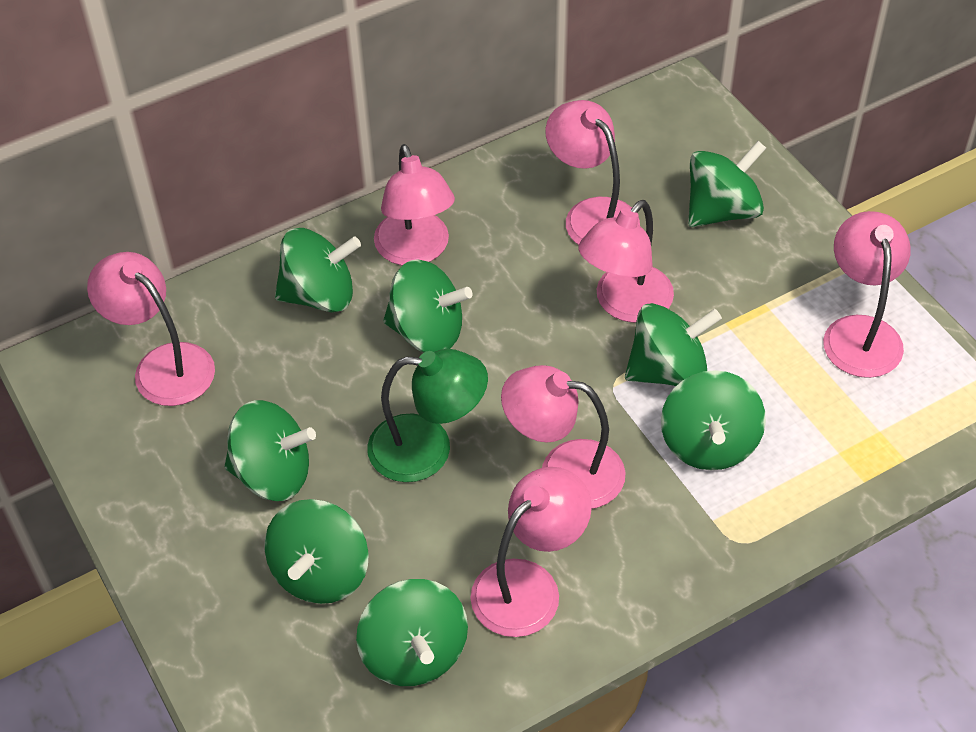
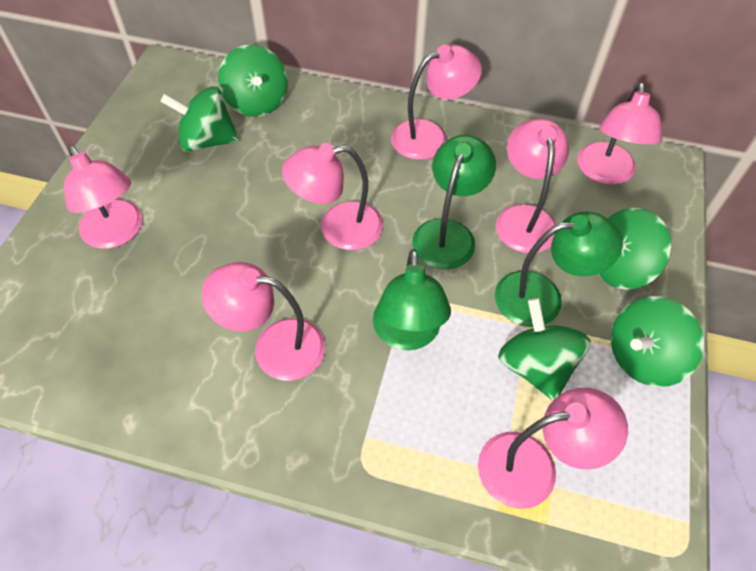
green lamp: 1 -> 3
green spinning top: 8 -> 5

